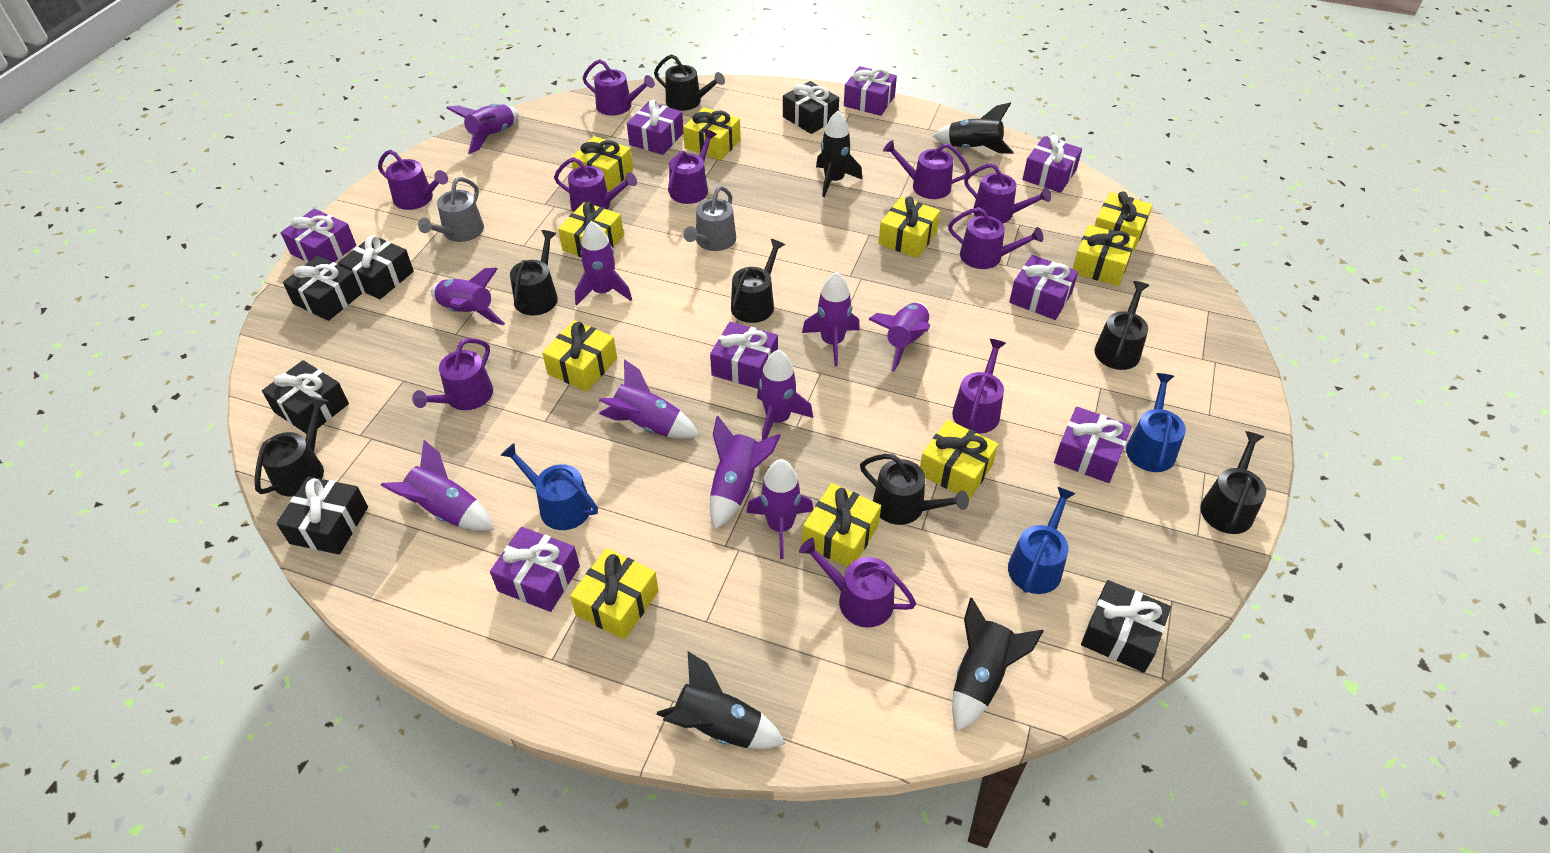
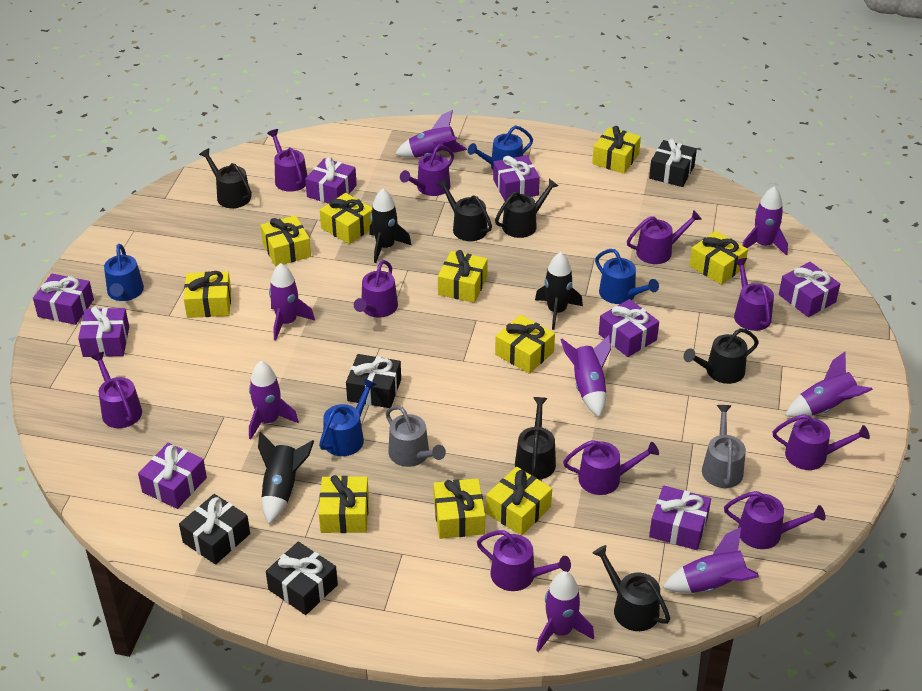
black gift: 6 -> 4
black rocket: 4 -> 3
black watering can: 7 -> 6
blue watering can: 3 -> 4
purple rocket: 10 -> 8

